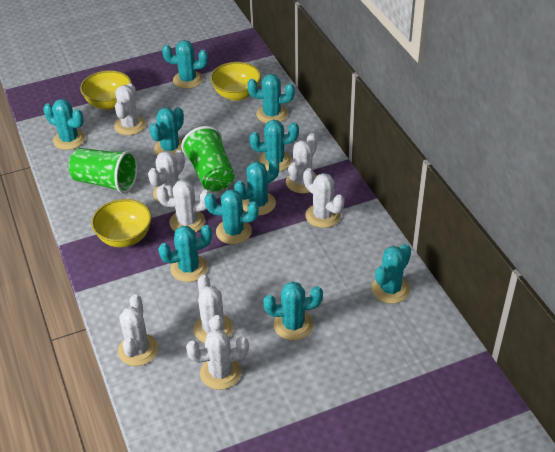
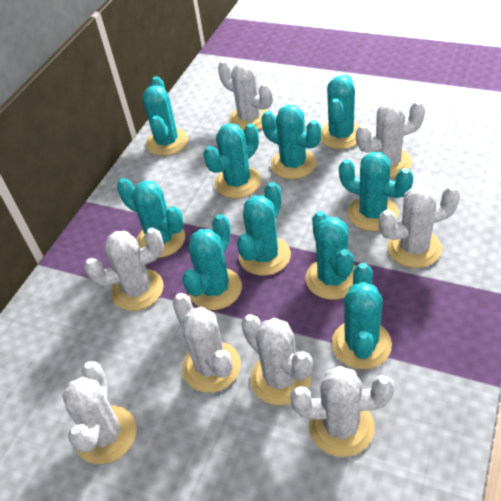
green cup: 2 -> 0
yellow bowl: 3 -> 0

